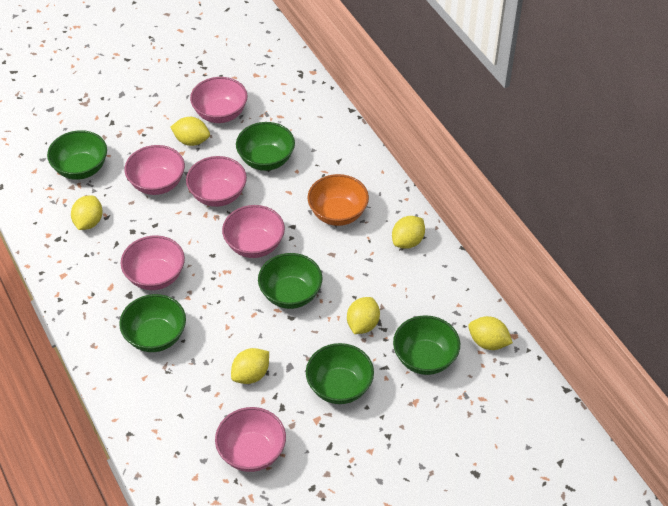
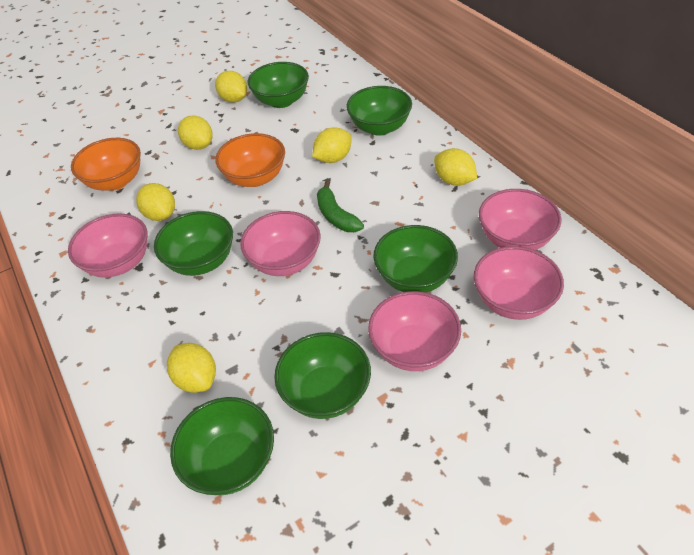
green banana: 0 -> 1
orange bowl: 1 -> 2
pink bowl: 6 -> 5

